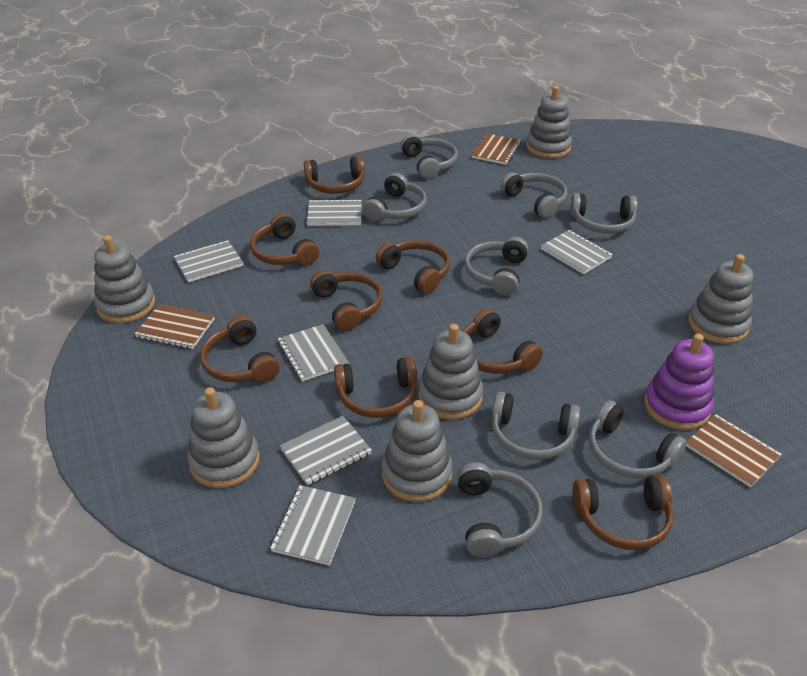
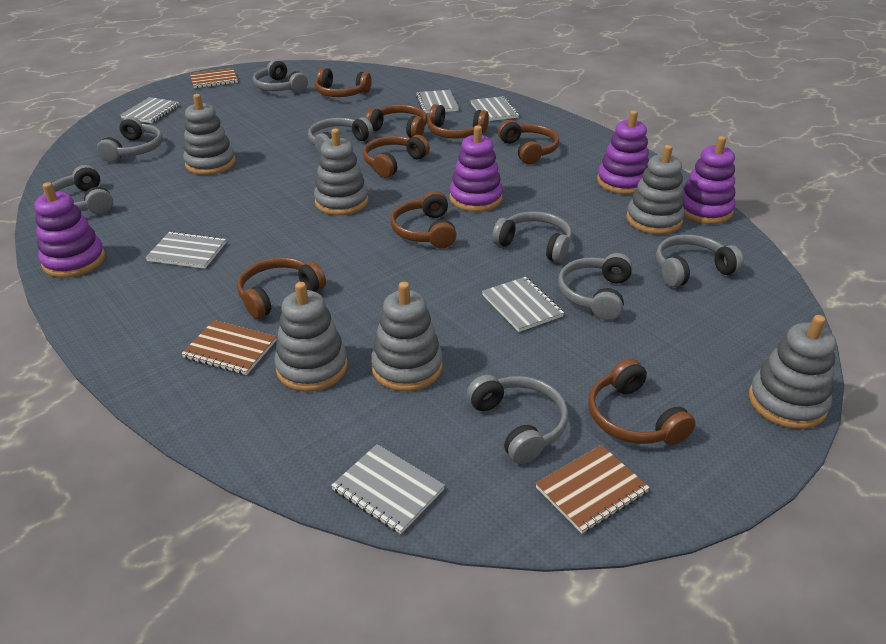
purple stacking toy: 1 -> 4

